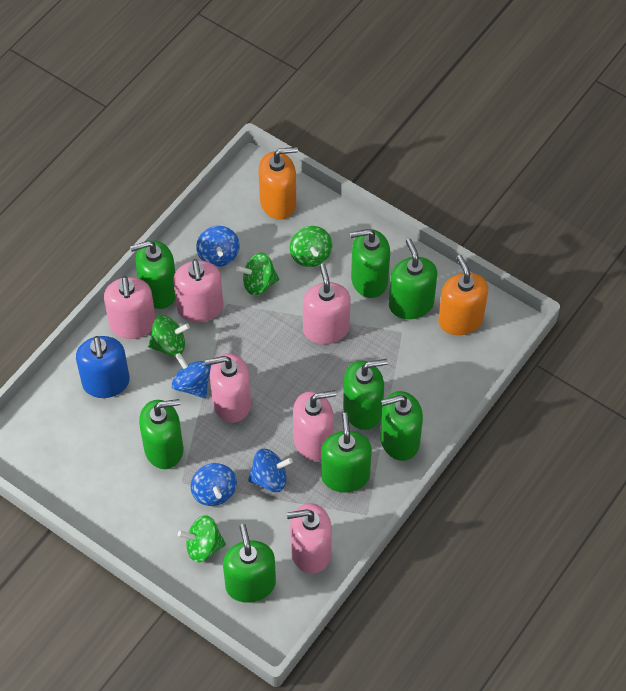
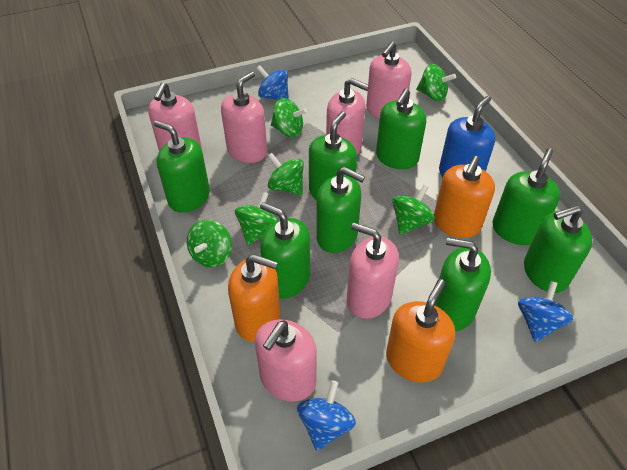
blue spinning top: 4 -> 3
green spinning top: 4 -> 6
orange soap dispenser: 2 -> 3

